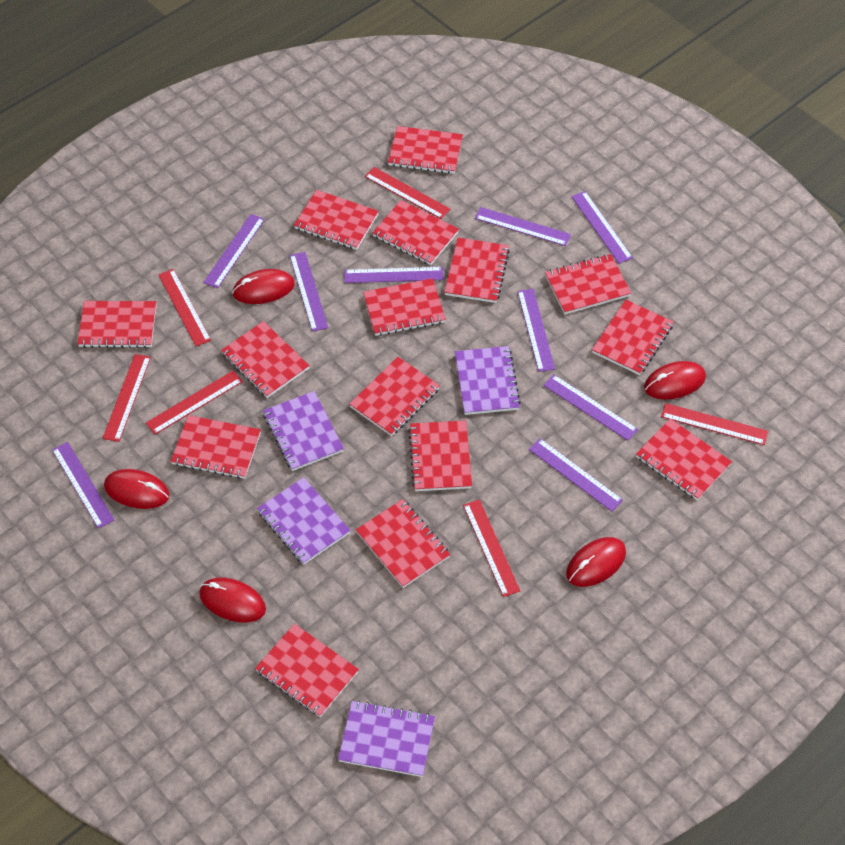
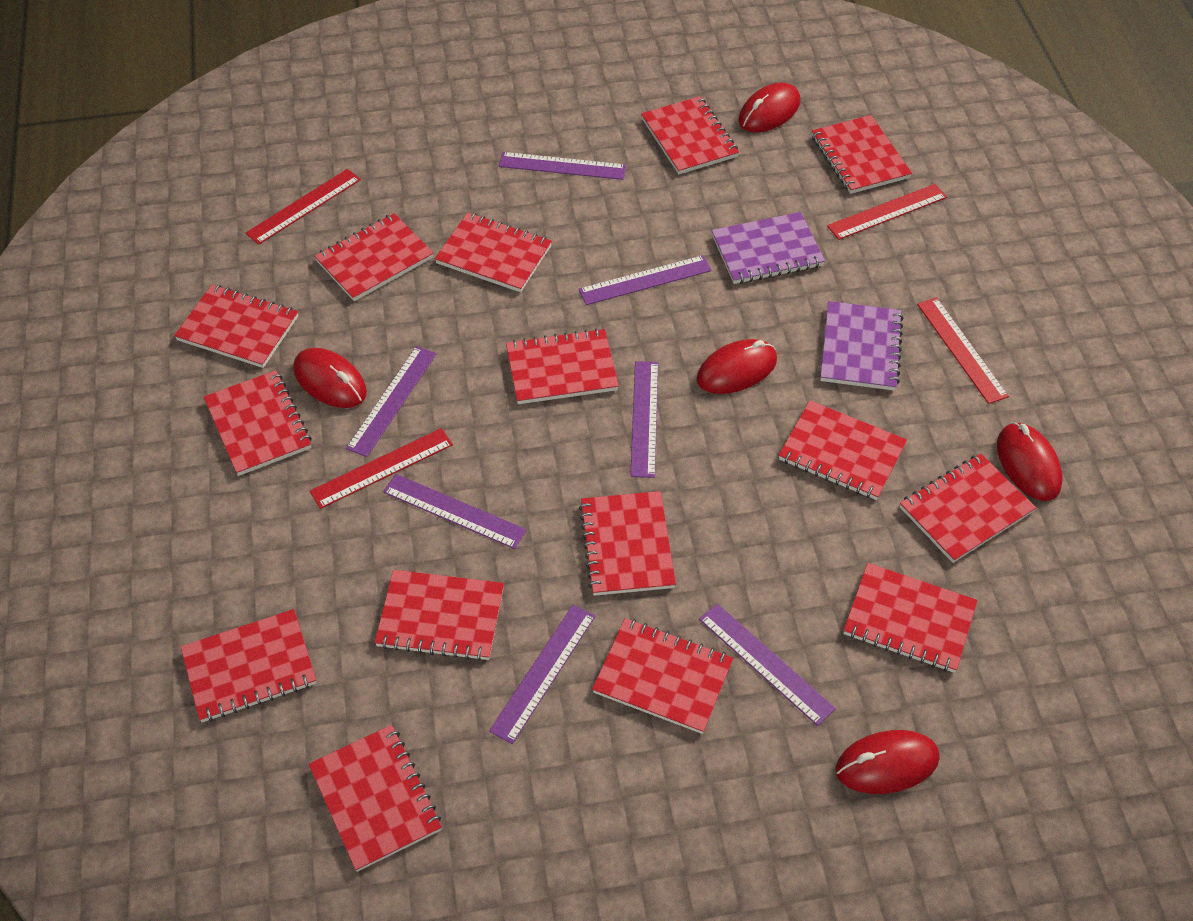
purple notebook: 4 -> 2
purple ruler: 9 -> 7
red ruler: 6 -> 4

